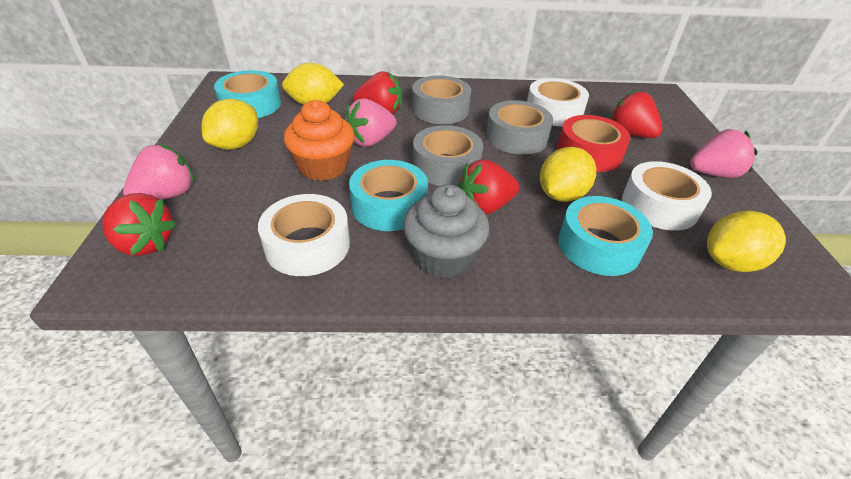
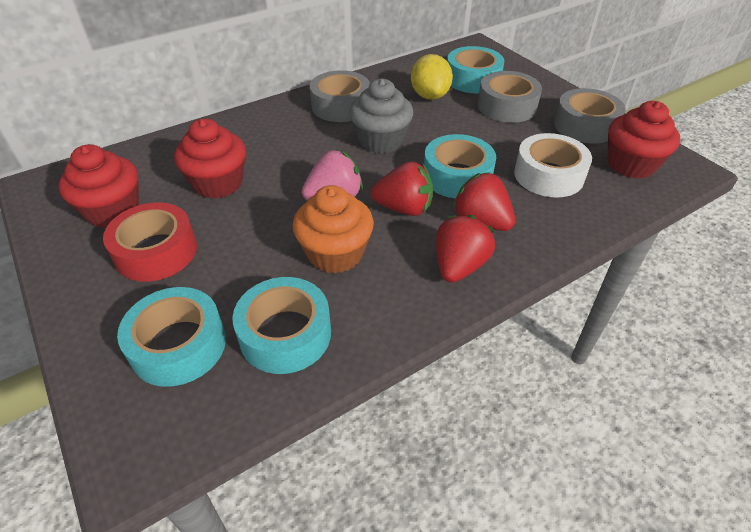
pink strawberry: 3 -> 1
red cupcake: 0 -> 3
red strawberry: 4 -> 3
turquoise tape: 3 -> 4
white tape: 3 -> 1
yellow lemon: 4 -> 1

